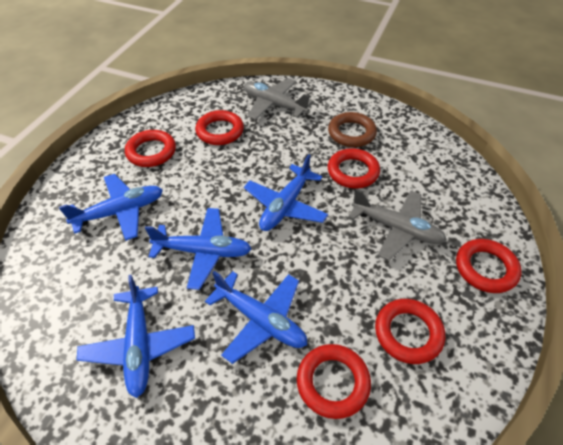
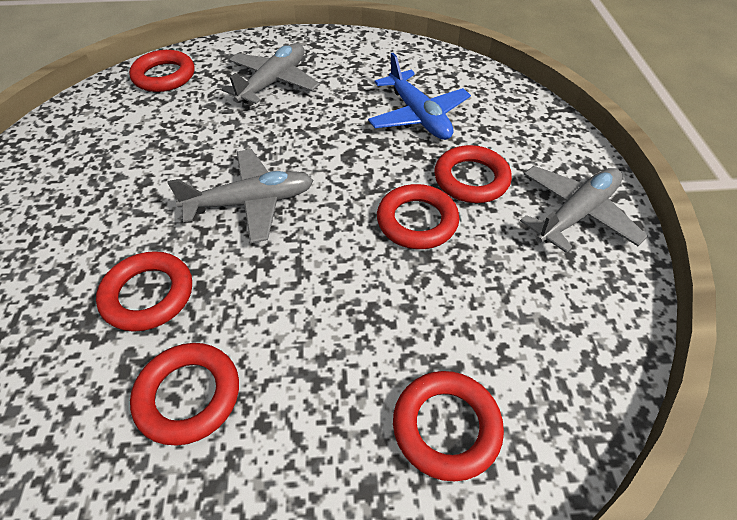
blue plane: 5 -> 1
brown ring: 1 -> 0
grey plane: 2 -> 3

